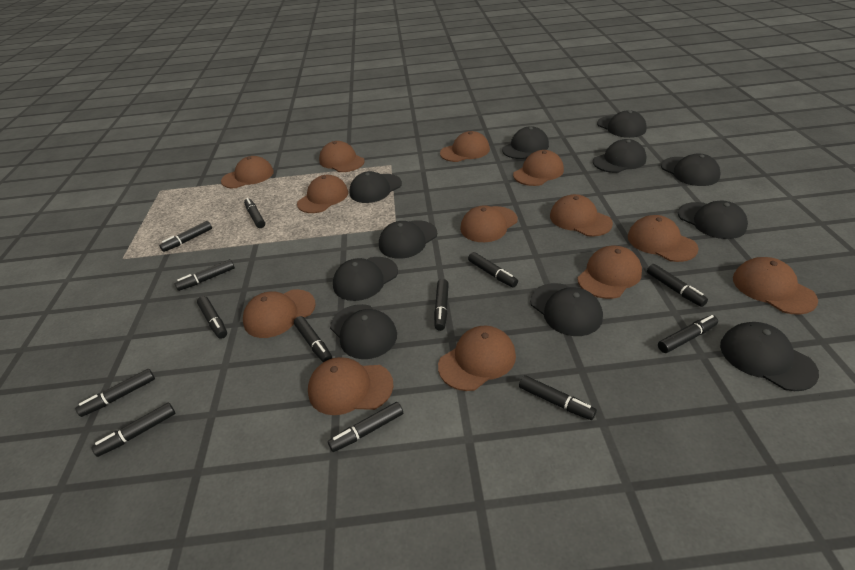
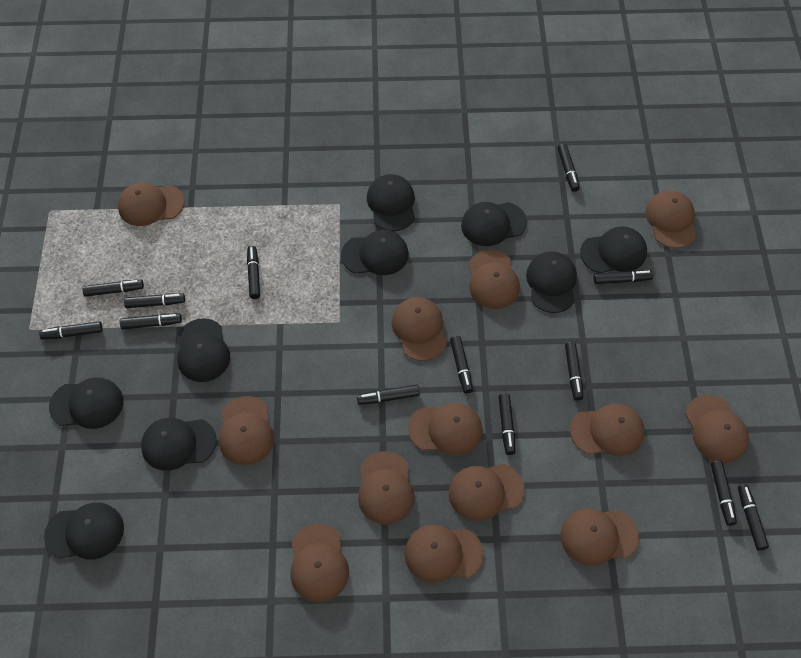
black cap: 11 -> 9

